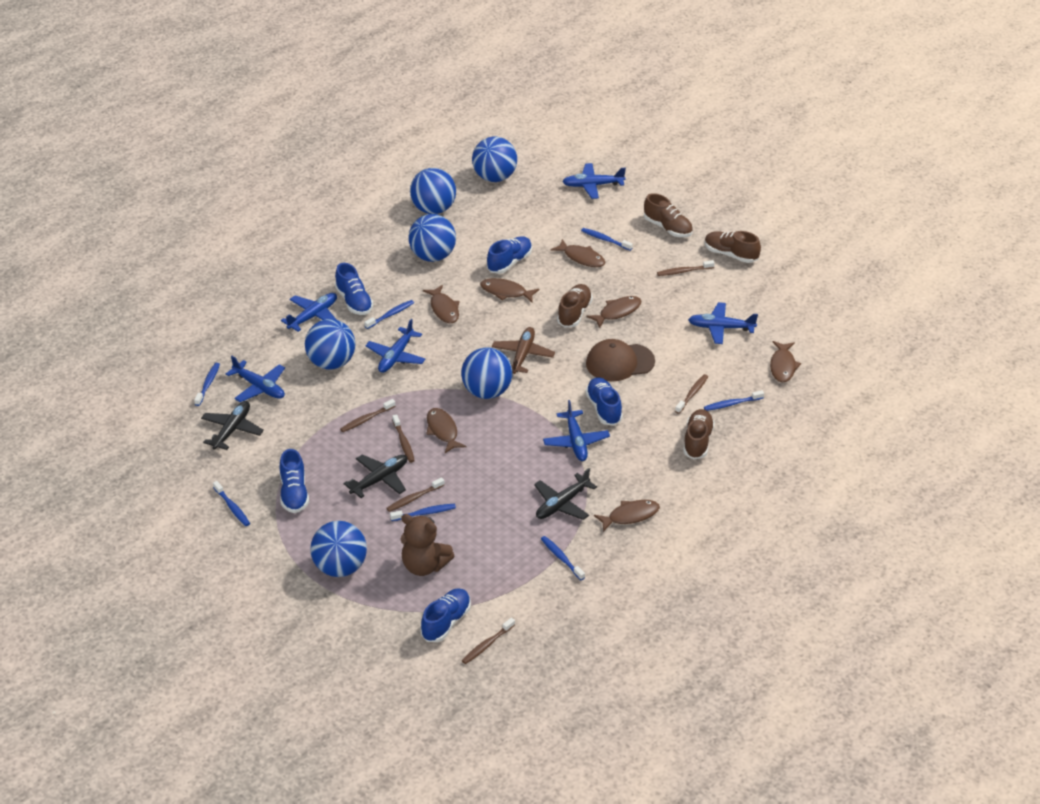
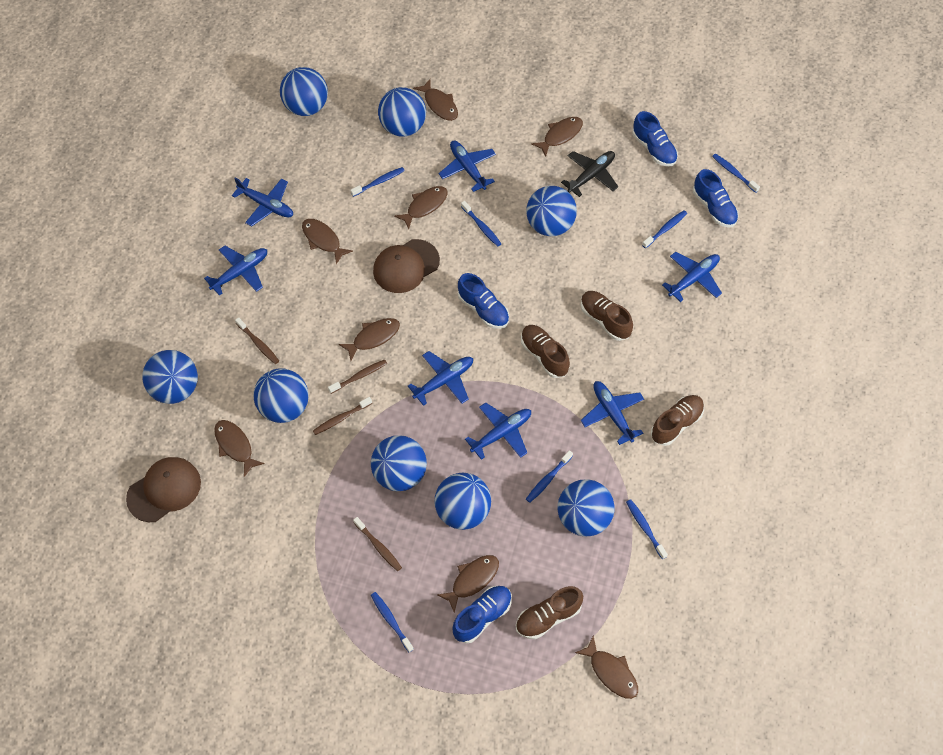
black plane: 3 -> 1
blue ball: 6 -> 8
blue plane: 6 -> 7
blue shoe: 5 -> 4
brown cap: 1 -> 2
brown fish: 7 -> 8
brown plane: 1 -> 0
brown teddy bear: 1 -> 0
brown toothbrush: 6 -> 4

